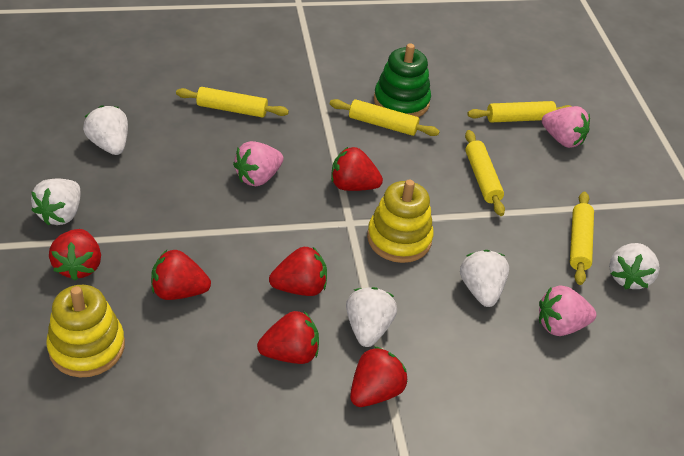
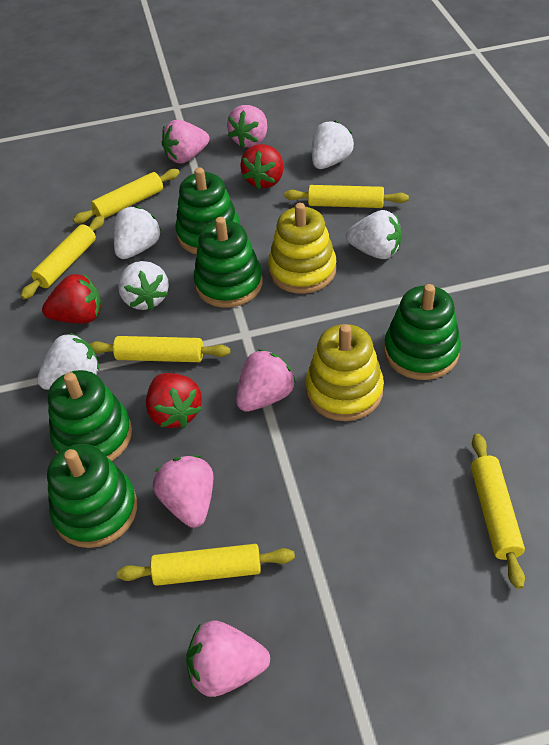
green stacking toy: 1 -> 5
pink strawberry: 3 -> 5
red strawberry: 6 -> 3
yellow rolling pin: 5 -> 6

